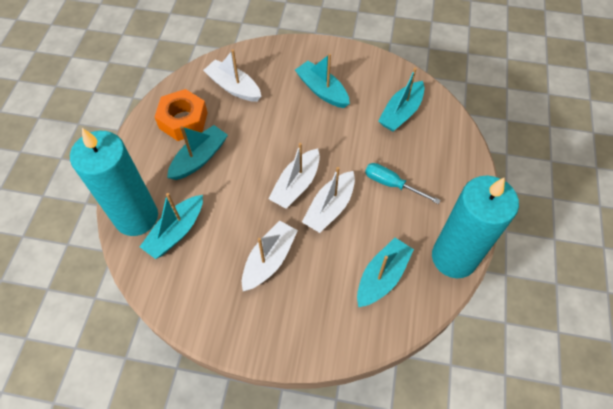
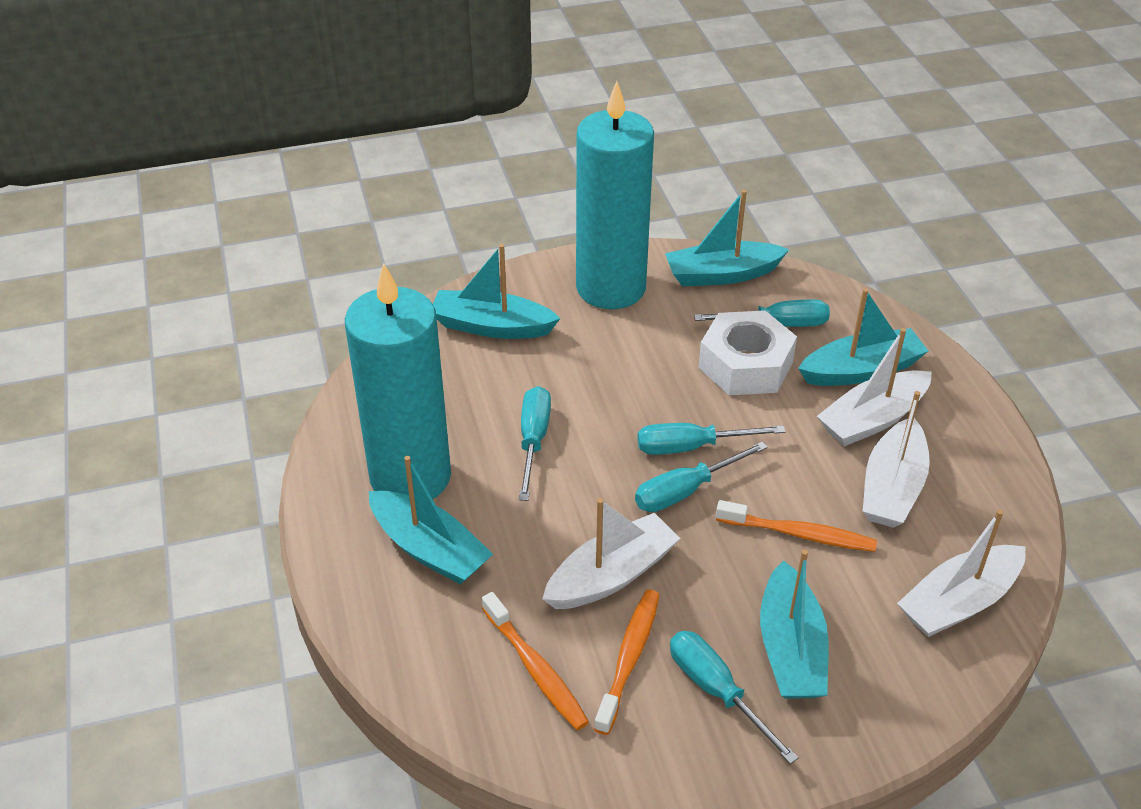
orange nut: 1 -> 0
orange toothbrush: 0 -> 3
turquoise screwdriver: 1 -> 5
white nut: 0 -> 1

